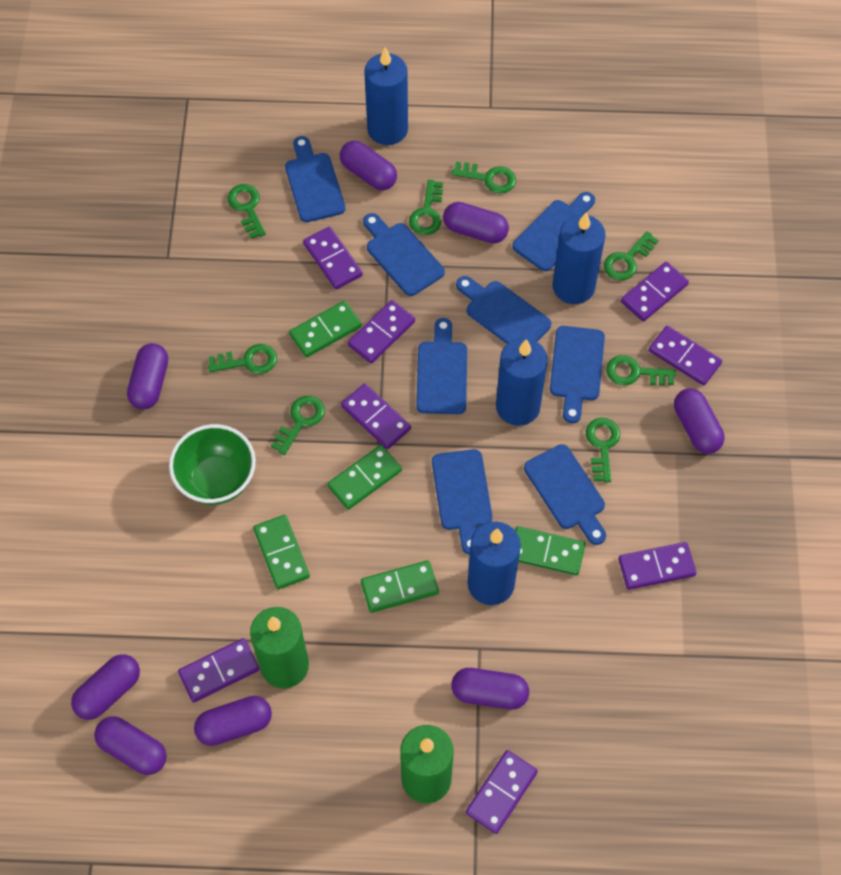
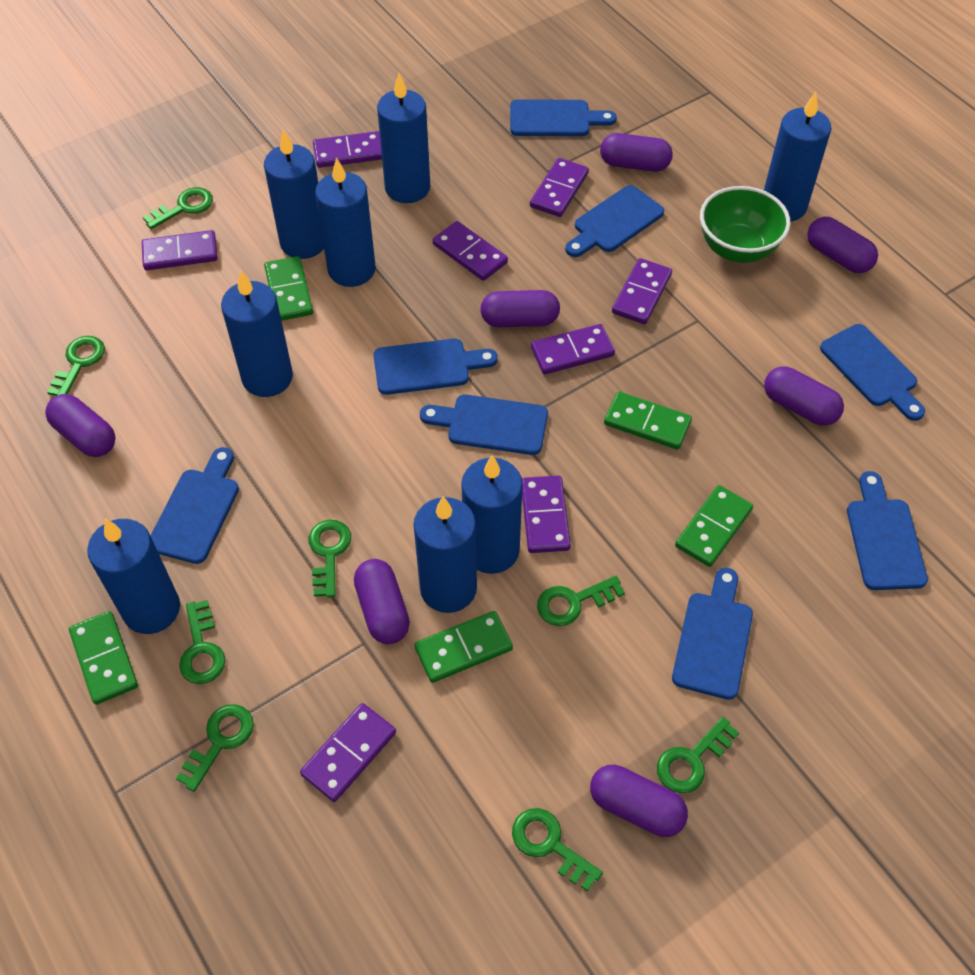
blue candle: 4 -> 8
green candle: 2 -> 0
purple capsule: 8 -> 7

